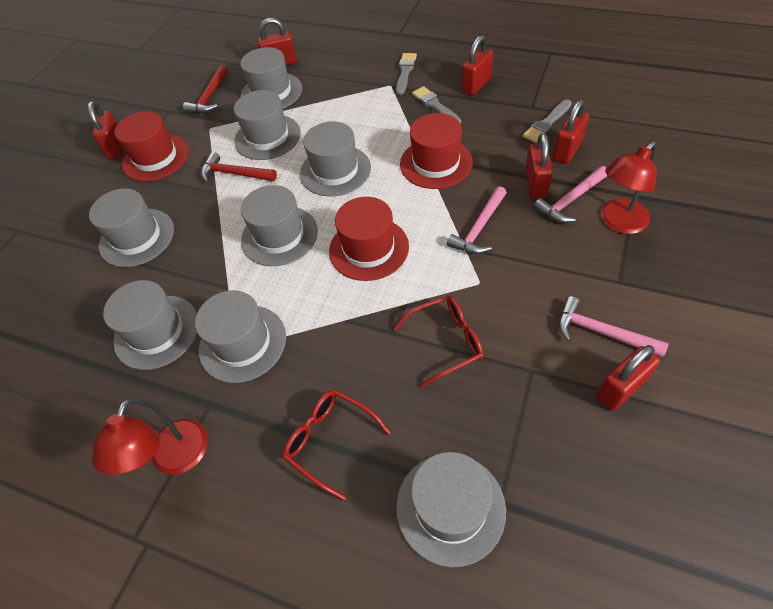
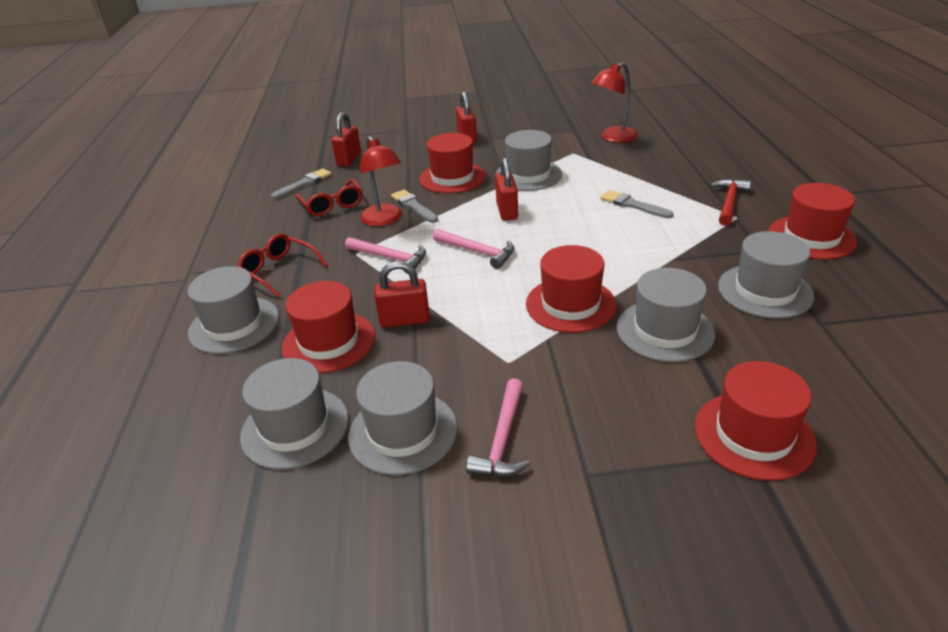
grey hat: 8 -> 6
red hammer: 2 -> 1
red hat: 3 -> 5
red padlock: 6 -> 4

